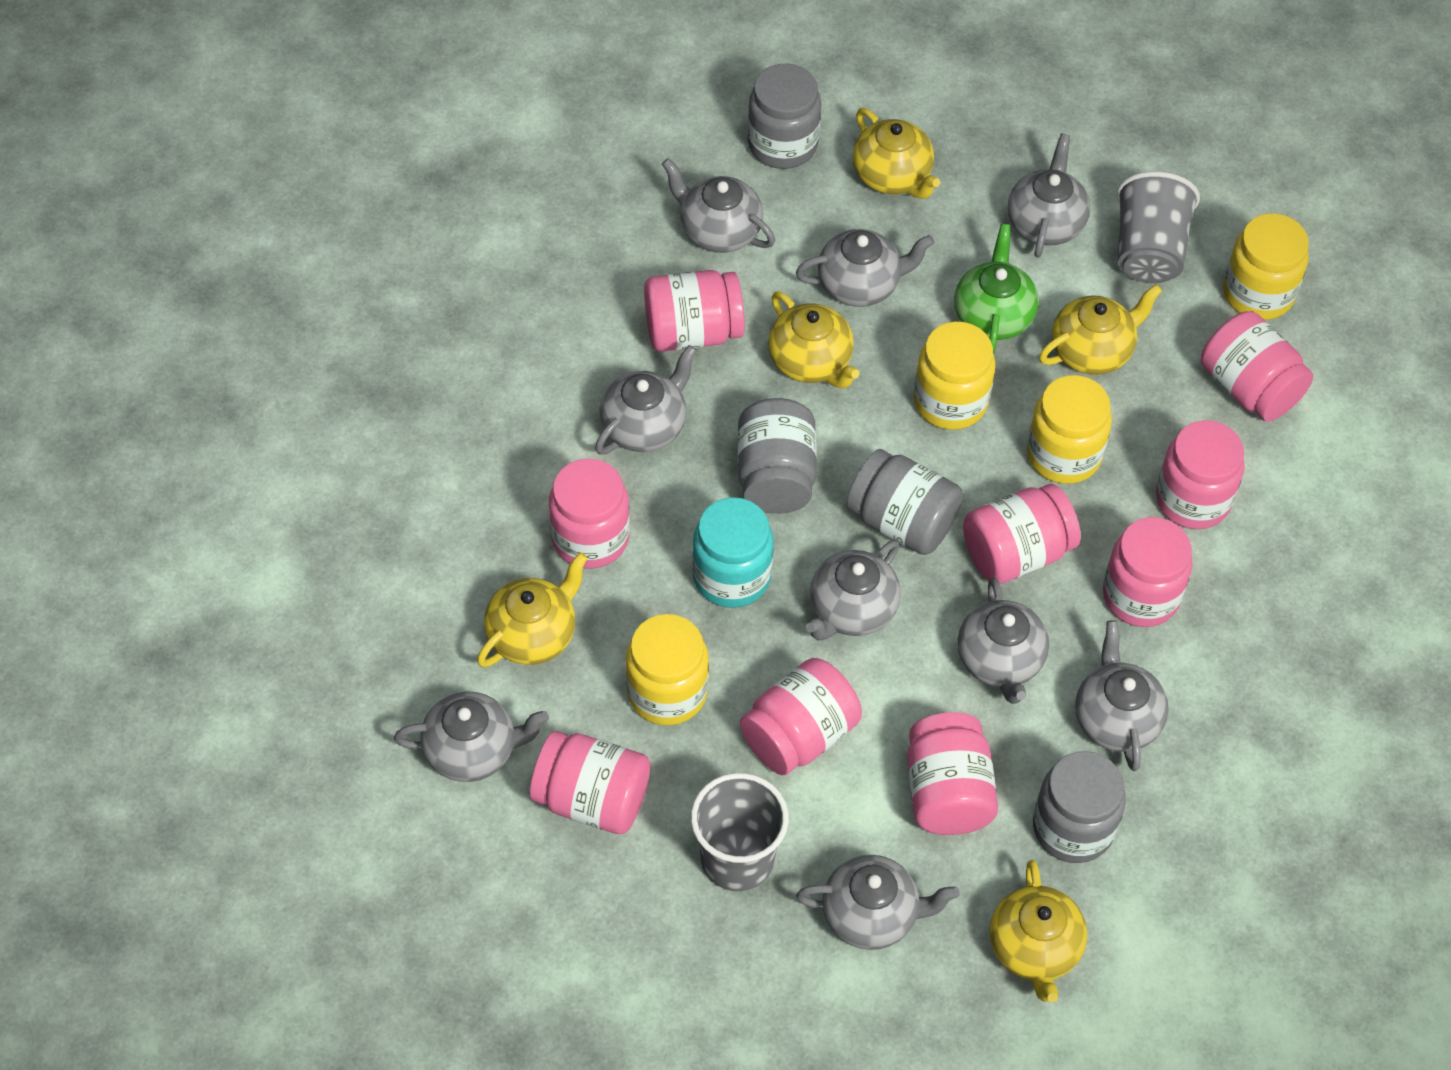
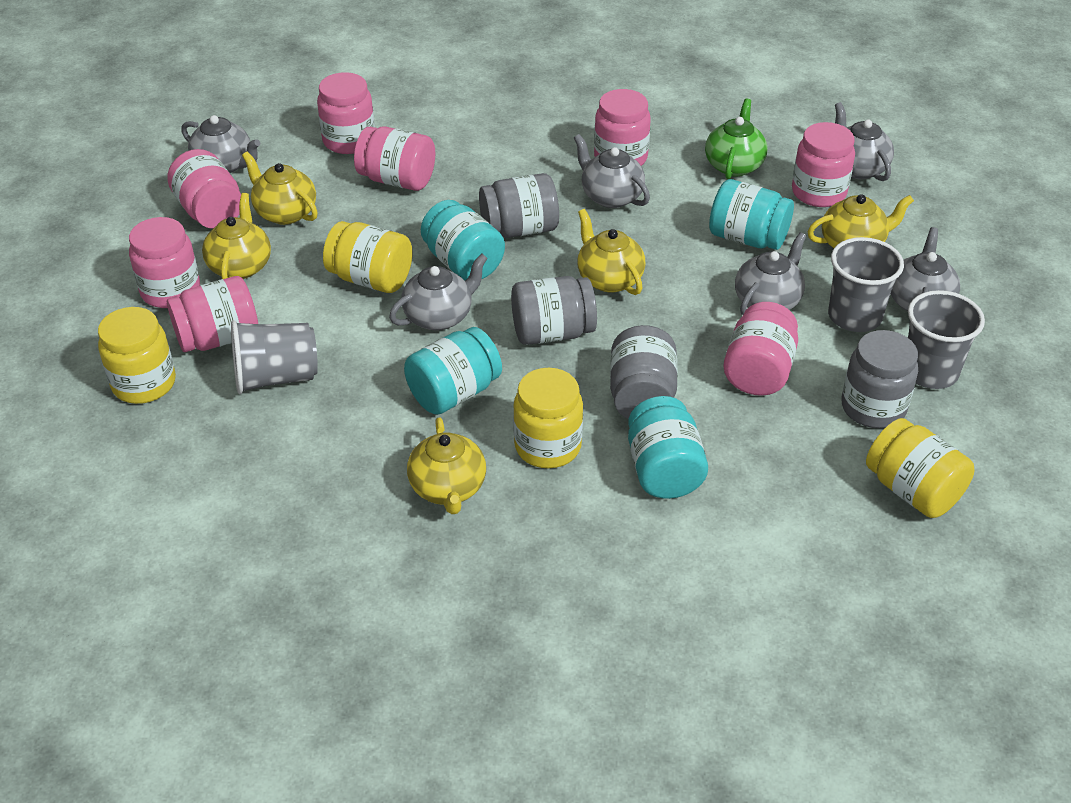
grey cup: 2 -> 3
grey teapot: 9 -> 6
pink jar: 9 -> 8
turquoise jar: 1 -> 4

